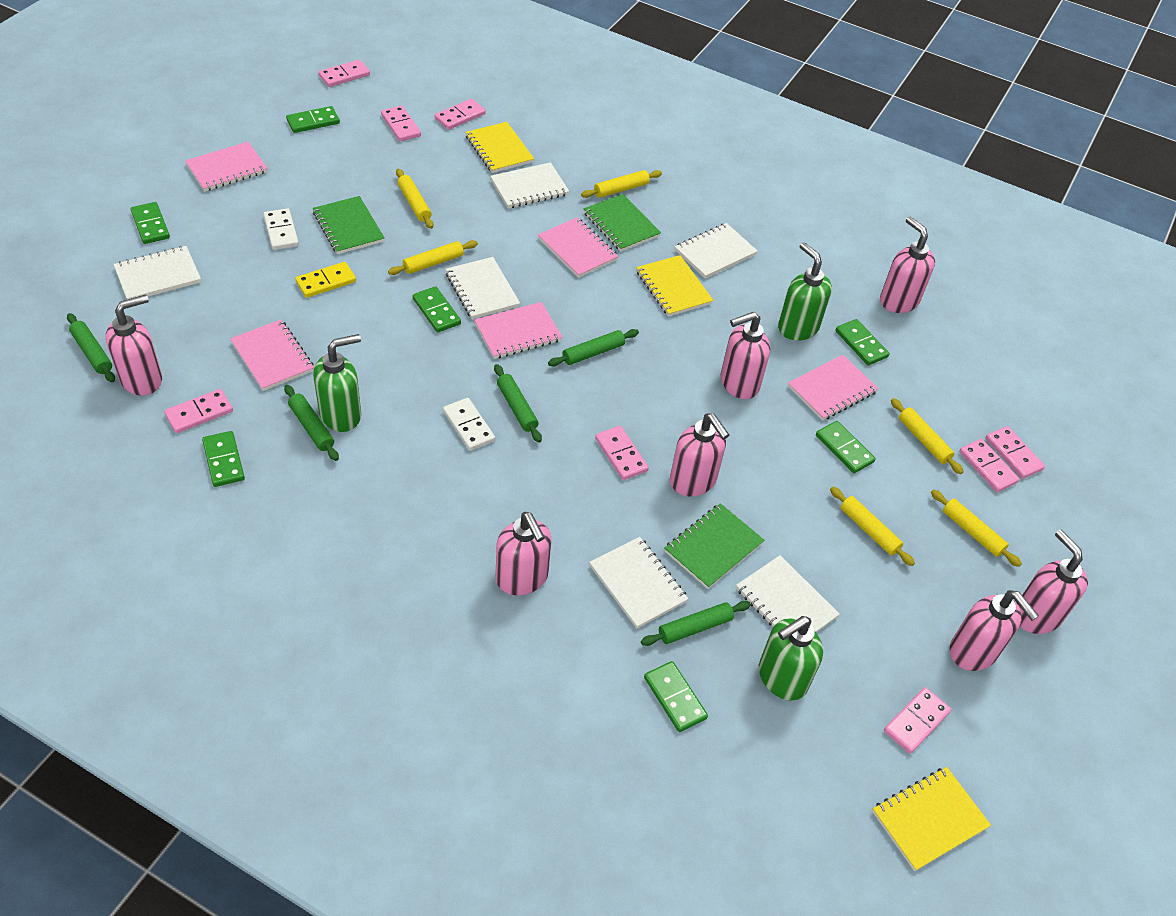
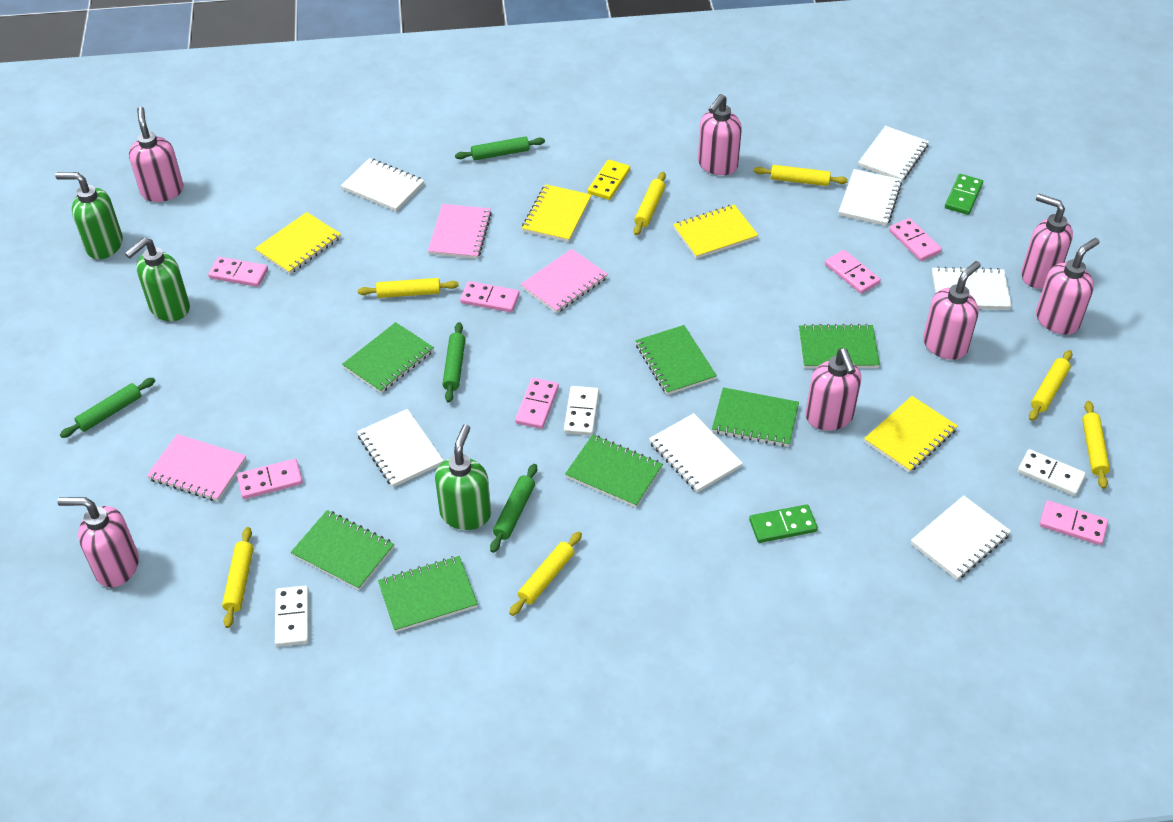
green domino: 7 -> 2
green notebook: 3 -> 7
green rolling pin: 5 -> 4
pink domino: 8 -> 7
pink notebook: 5 -> 3
white domino: 2 -> 3
white notebook: 6 -> 7
yellow notebook: 3 -> 4
yellow rolling pin: 6 -> 7

